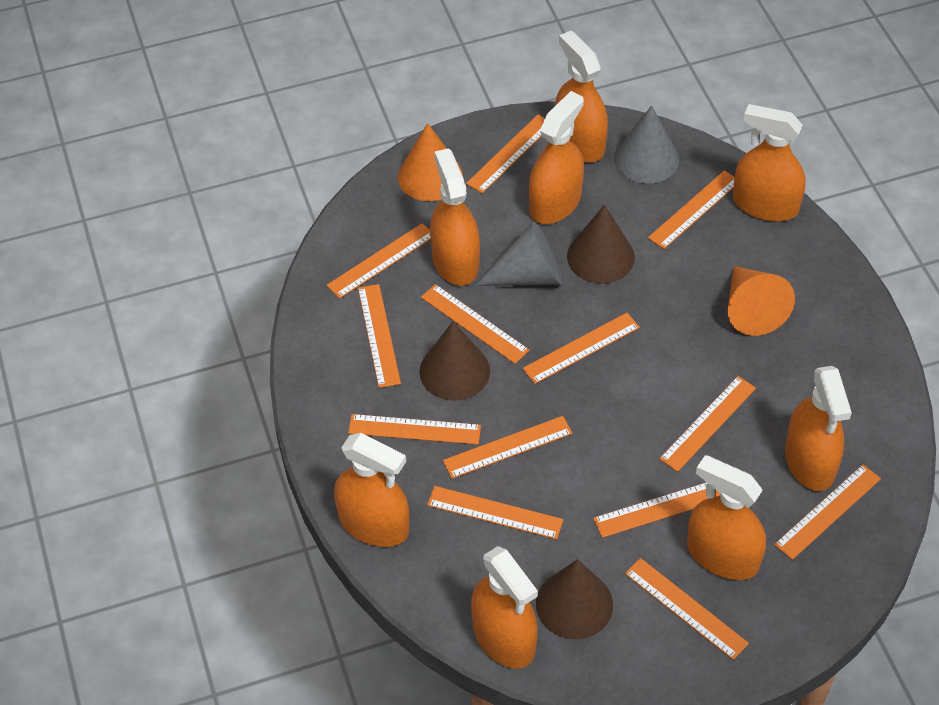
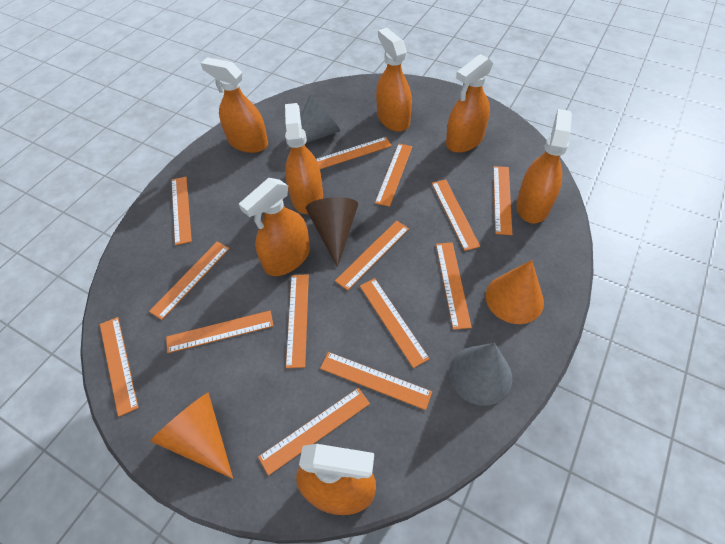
brown cone: 3 -> 1
orange ruler: 13 -> 14
orange spray bottle: 8 -> 7

